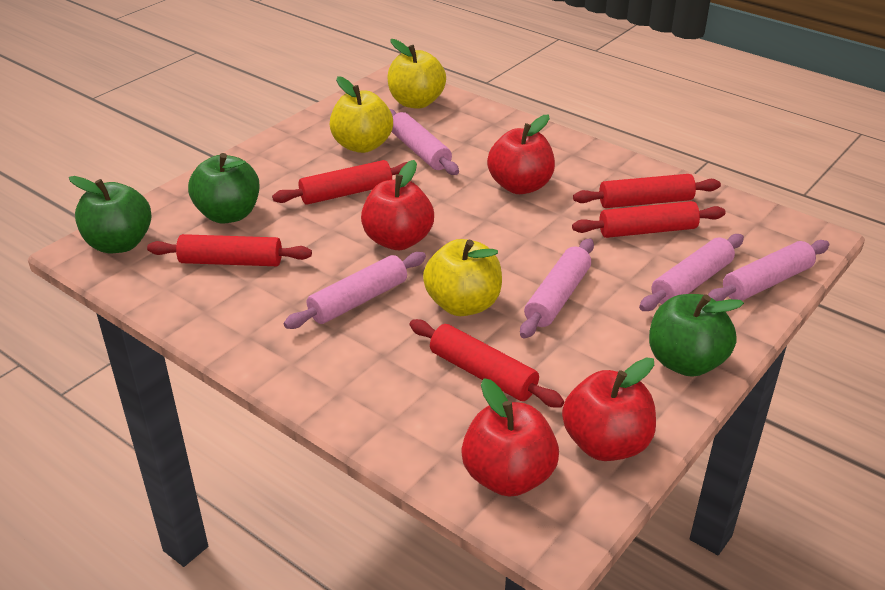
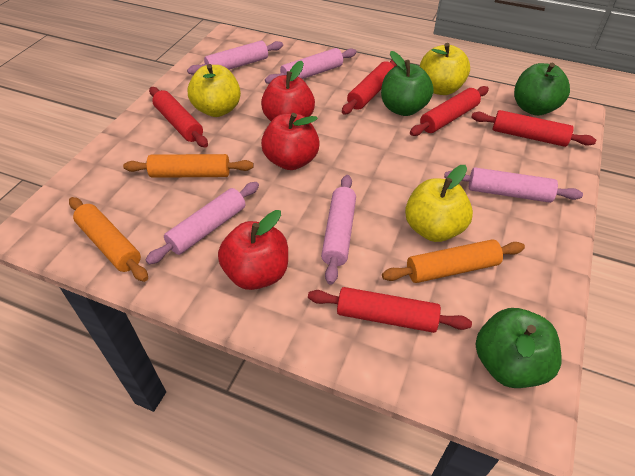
orange rolling pin: 0 -> 3
red apple: 4 -> 3

